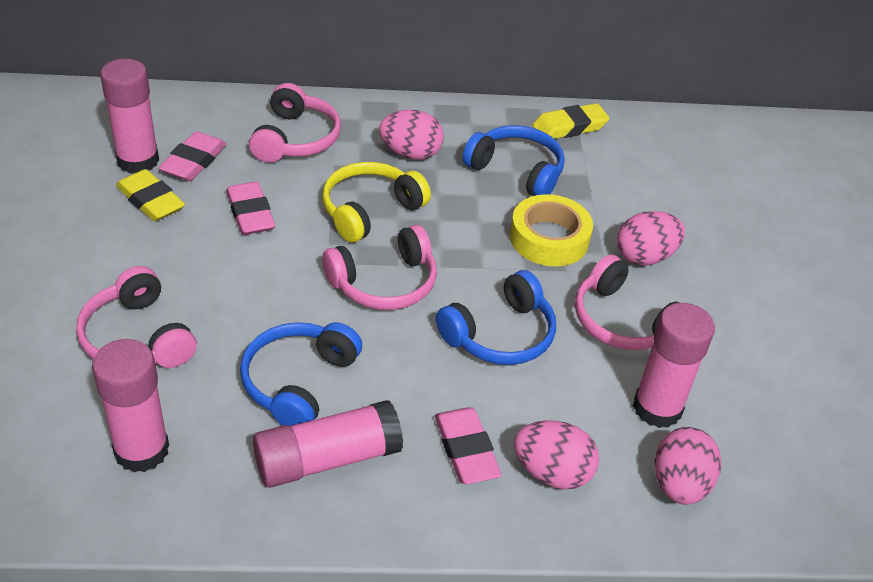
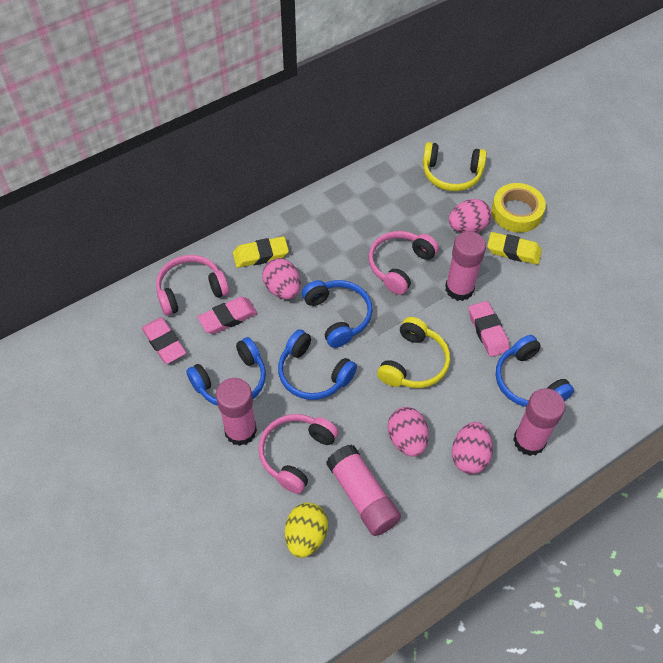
blue headphones: 3 -> 4
pink headphones: 4 -> 3
yellow egg: 0 -> 1
yellow headphones: 1 -> 2

